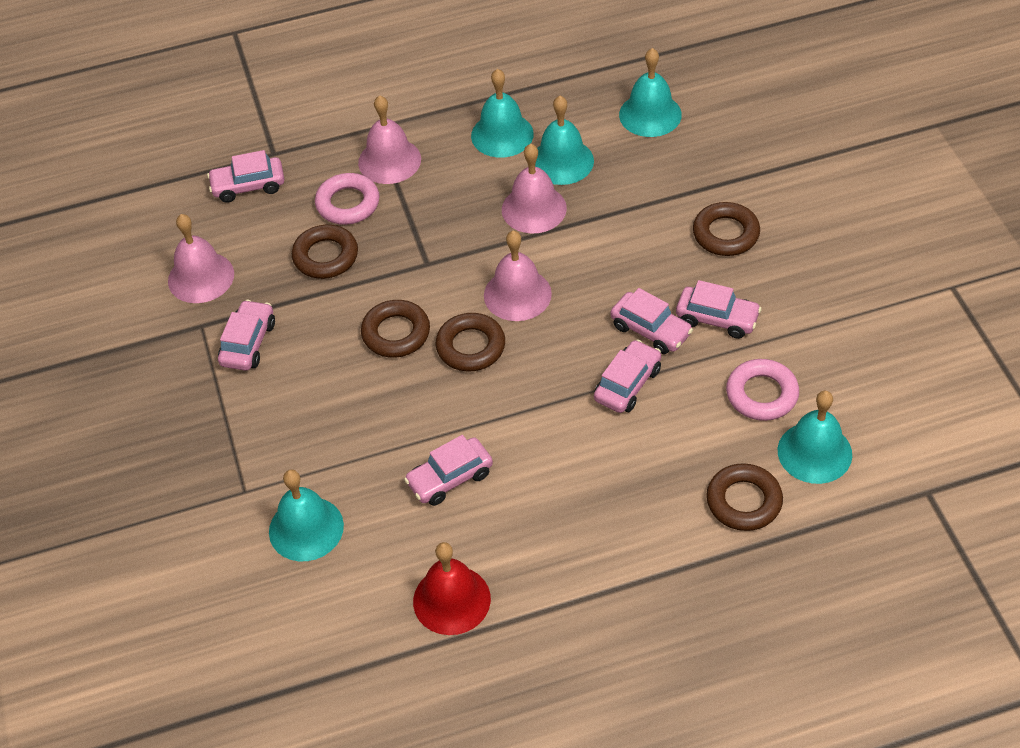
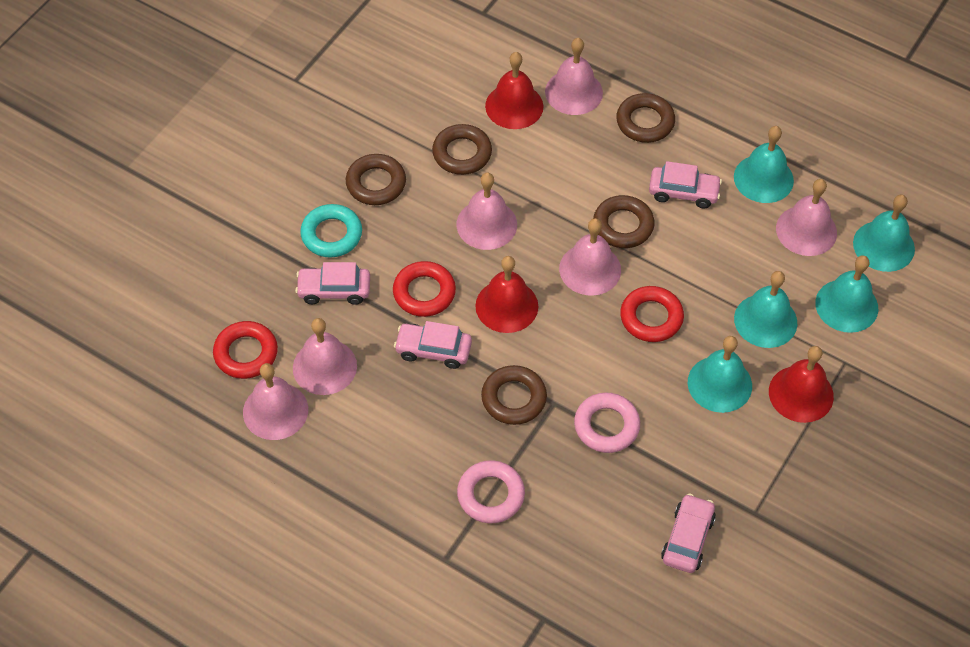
pink bell: 4 -> 6
pink car: 6 -> 4
red bell: 1 -> 3
red ring: 0 -> 3
turquoise ring: 0 -> 1

